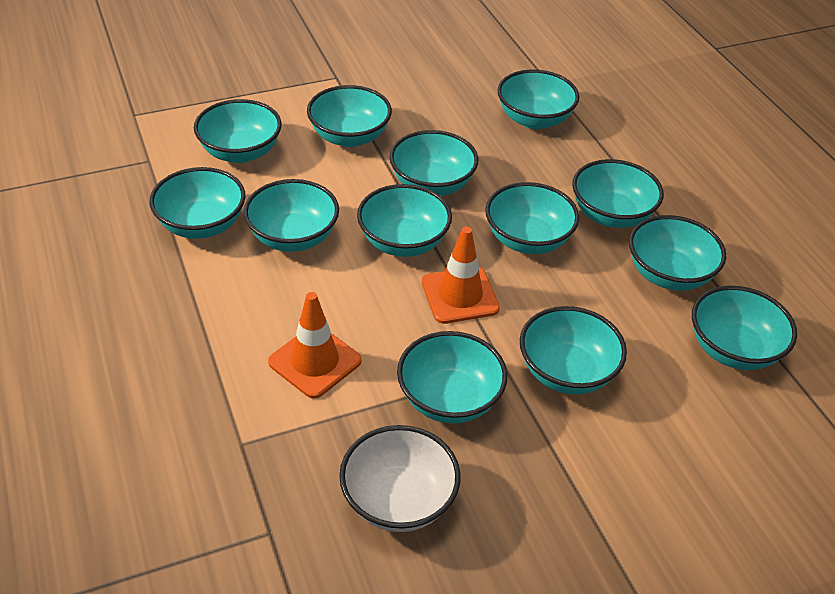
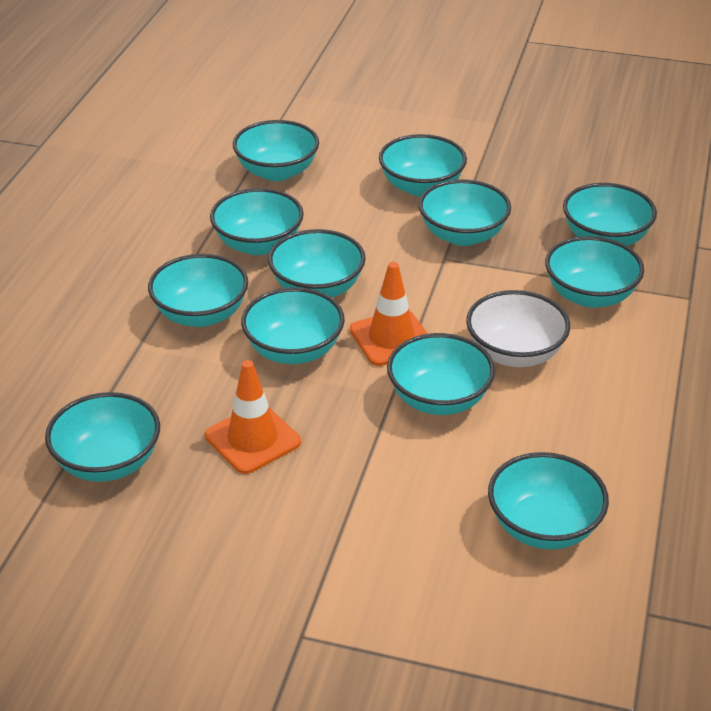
turquoise bowl: 13 -> 12

